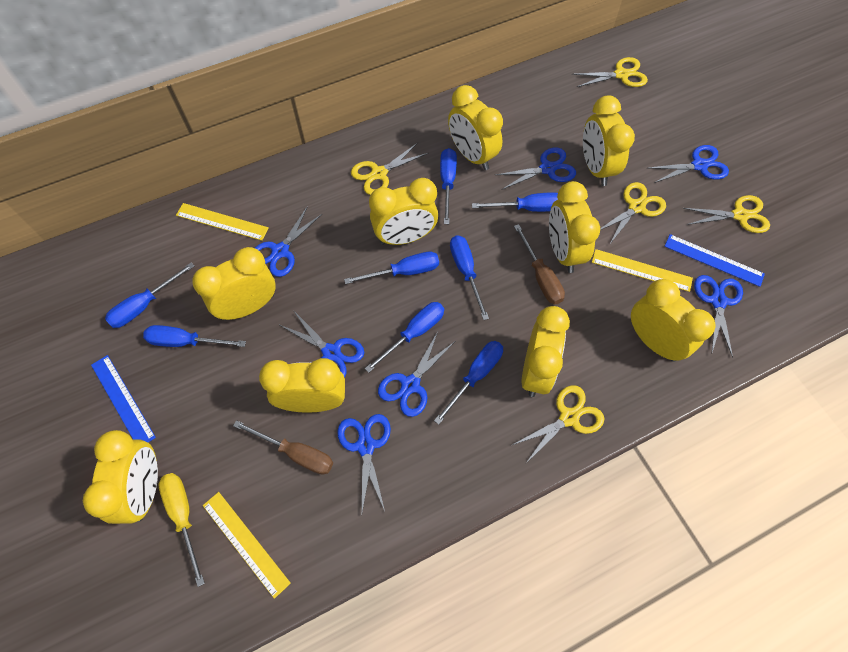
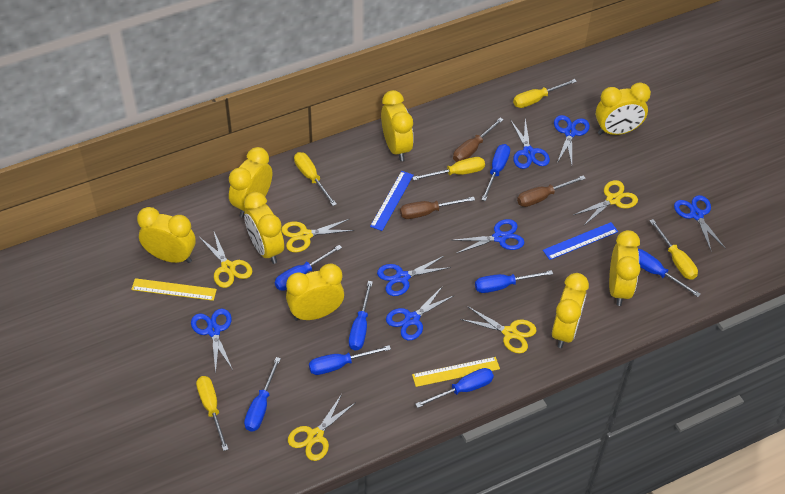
brown screwdriver: 2 -> 3
yellow clock: 9 -> 8
yellow ruler: 3 -> 2
yellow screwdriver: 1 -> 5

